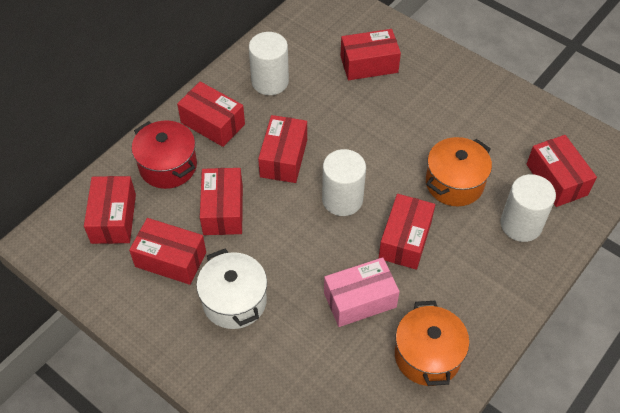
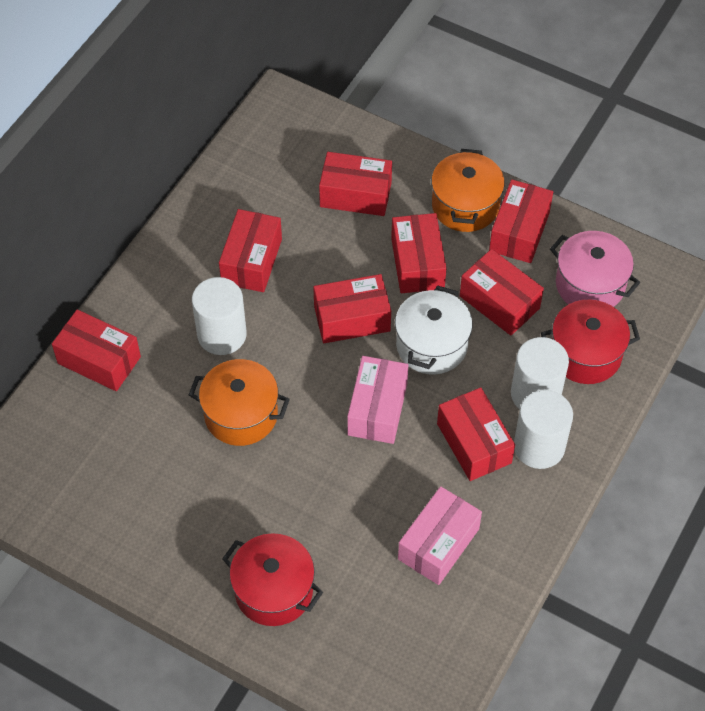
pink box: 1 -> 2
pink pot: 0 -> 1
red pot: 1 -> 2

